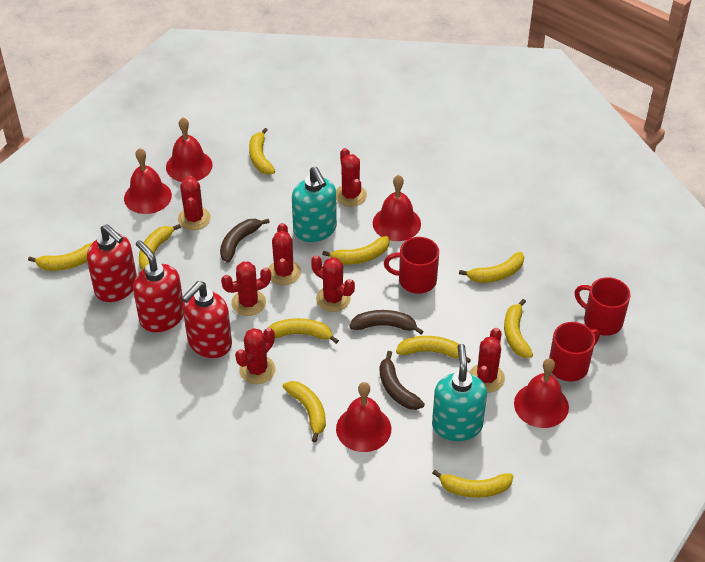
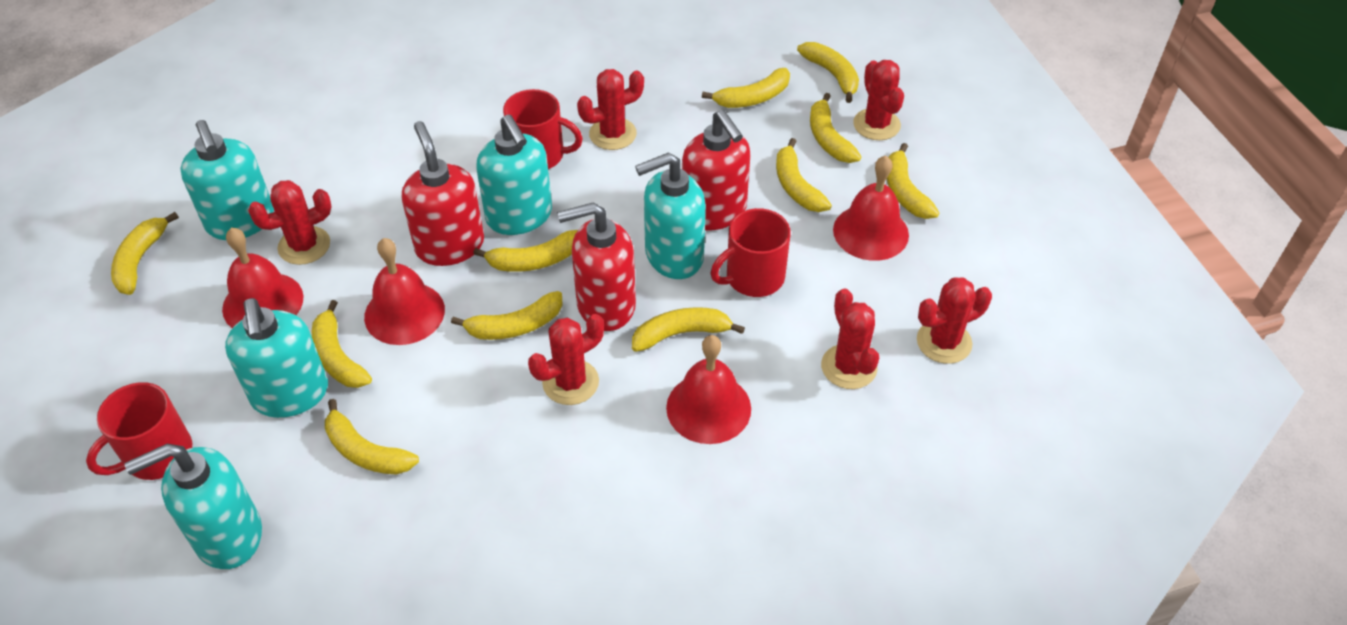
brown banana: 3 -> 0
red bell: 5 -> 4
red cactus: 7 -> 6
turquoise soap dispenser: 2 -> 5
yellow banana: 10 -> 11

